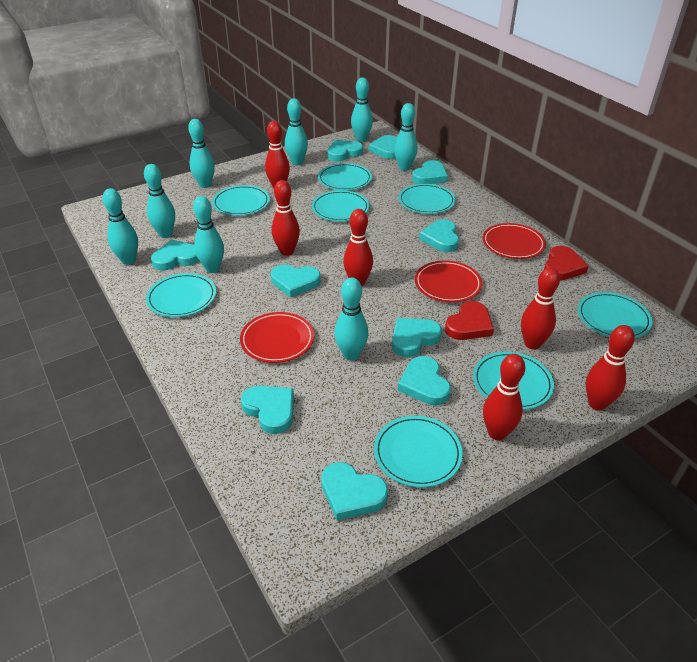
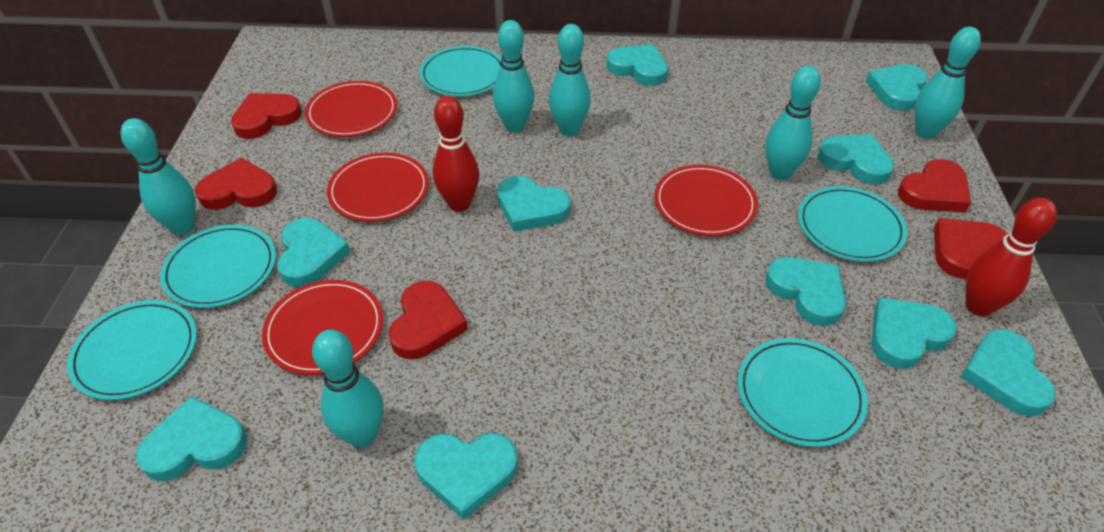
red bowling pin: 6 -> 2
red heart: 2 -> 5
red plate: 3 -> 4
turquoise bowling pin: 8 -> 6
turquoise plate: 8 -> 5

